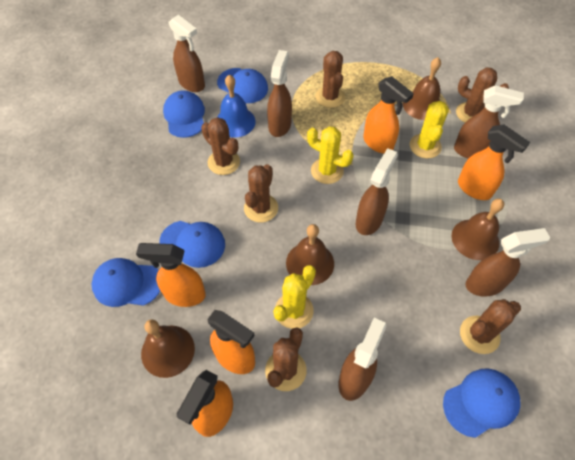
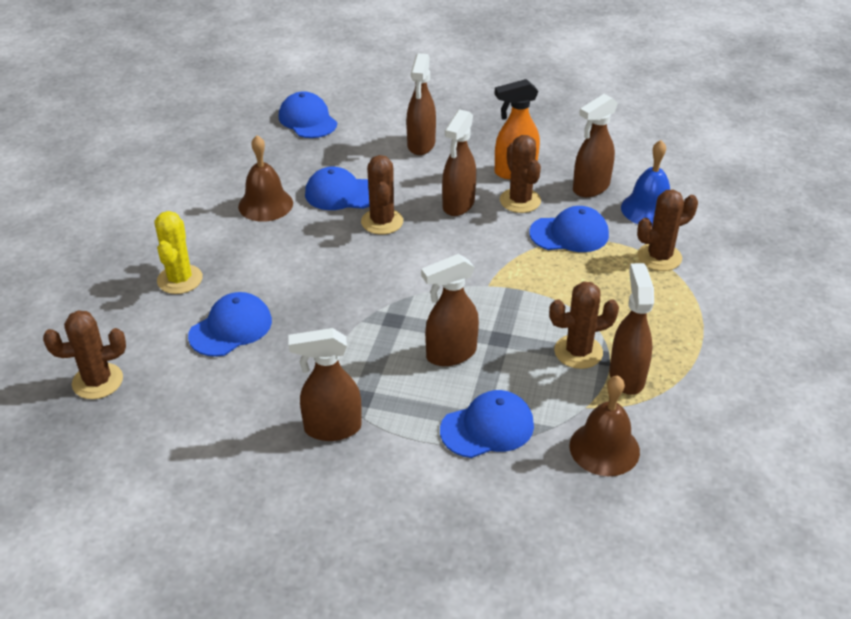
brown bell: 4 -> 2
brown cactus: 6 -> 5
orange spray bottle: 5 -> 1
yellow cactus: 3 -> 1

